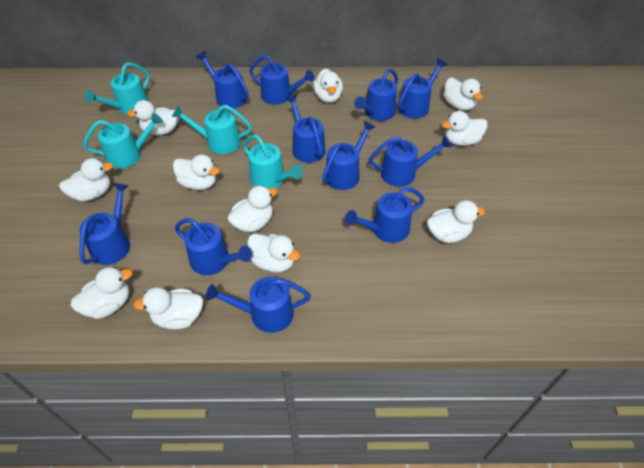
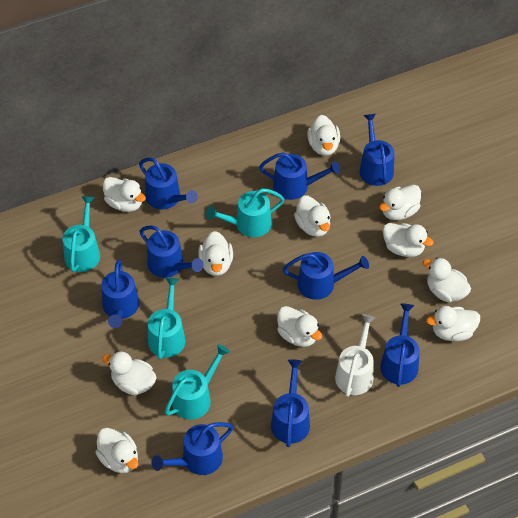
blue watering can: 11 -> 9
white watering can: 0 -> 1

